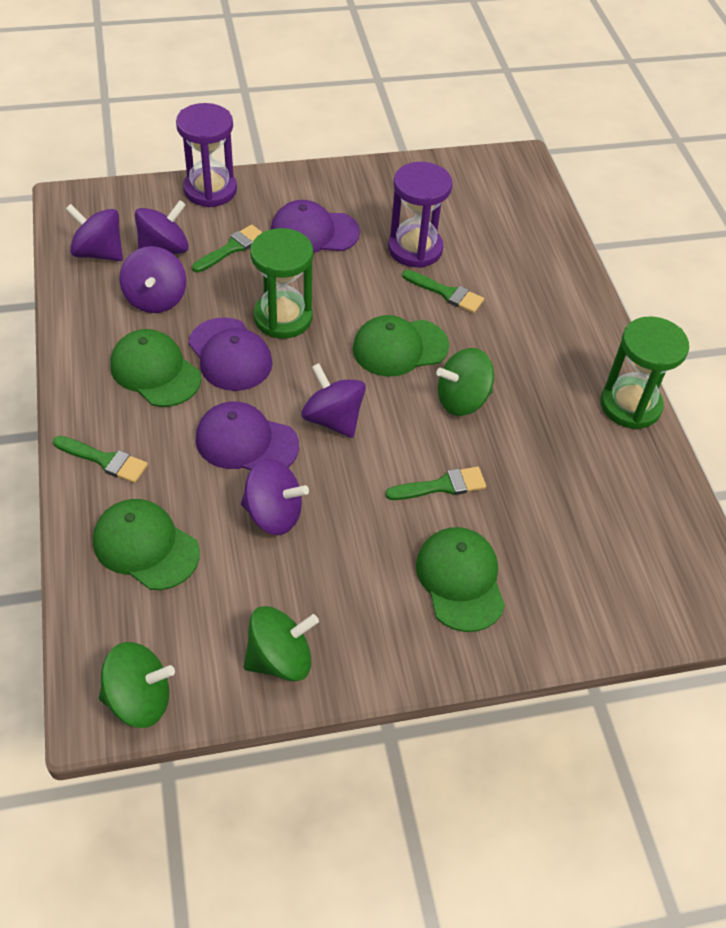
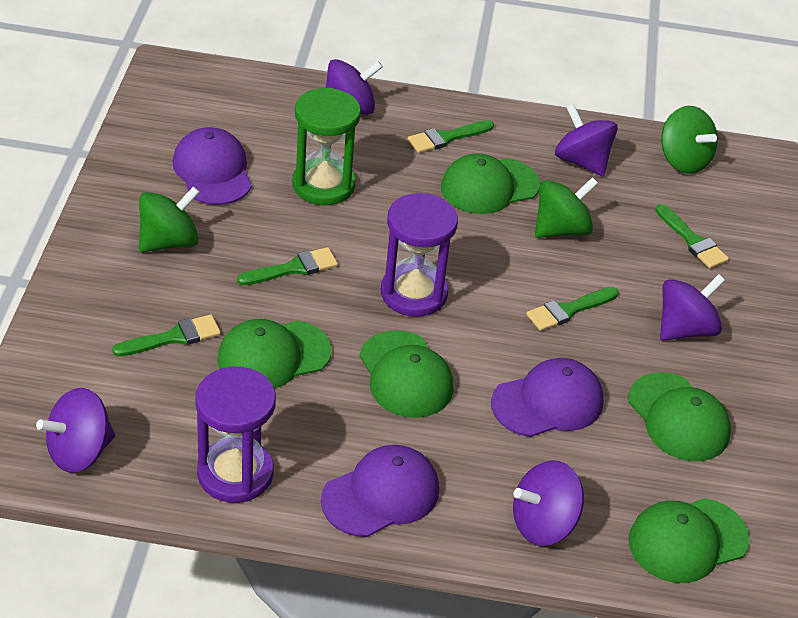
green brush: 4 -> 5
green cap: 4 -> 5
green hourglass: 2 -> 1

